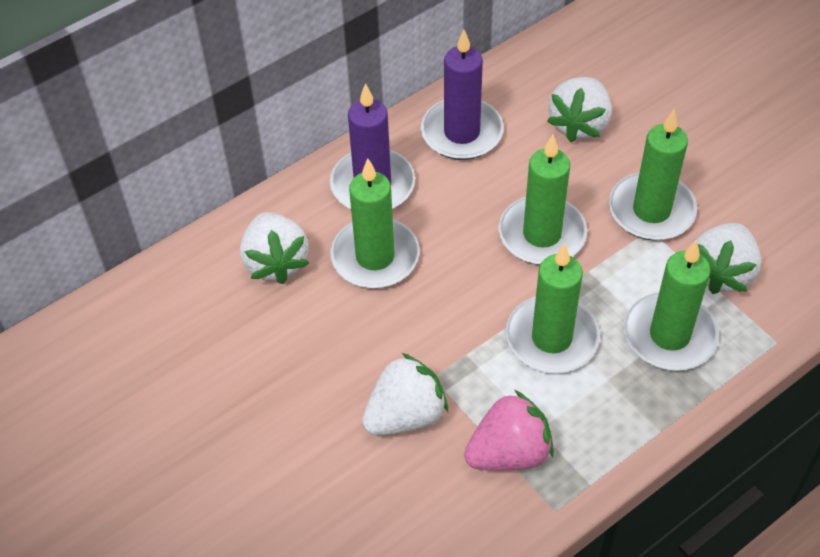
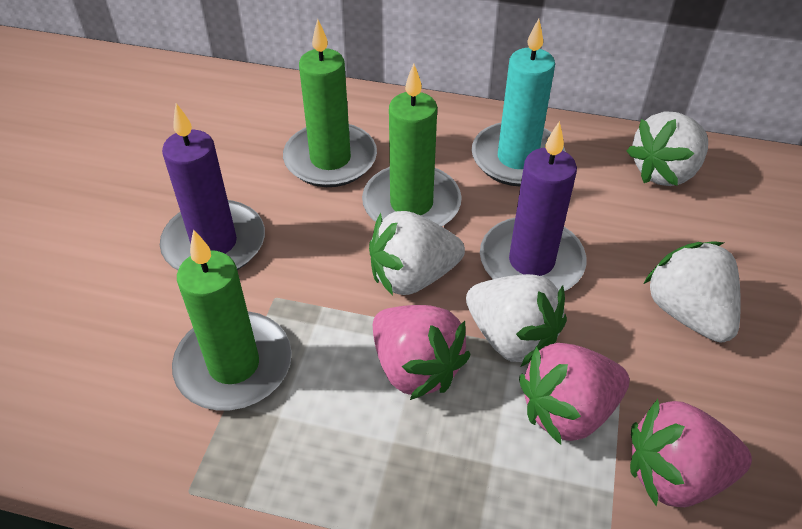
green candle: 5 -> 3
pink strawberry: 1 -> 3
turquoise candle: 0 -> 1

